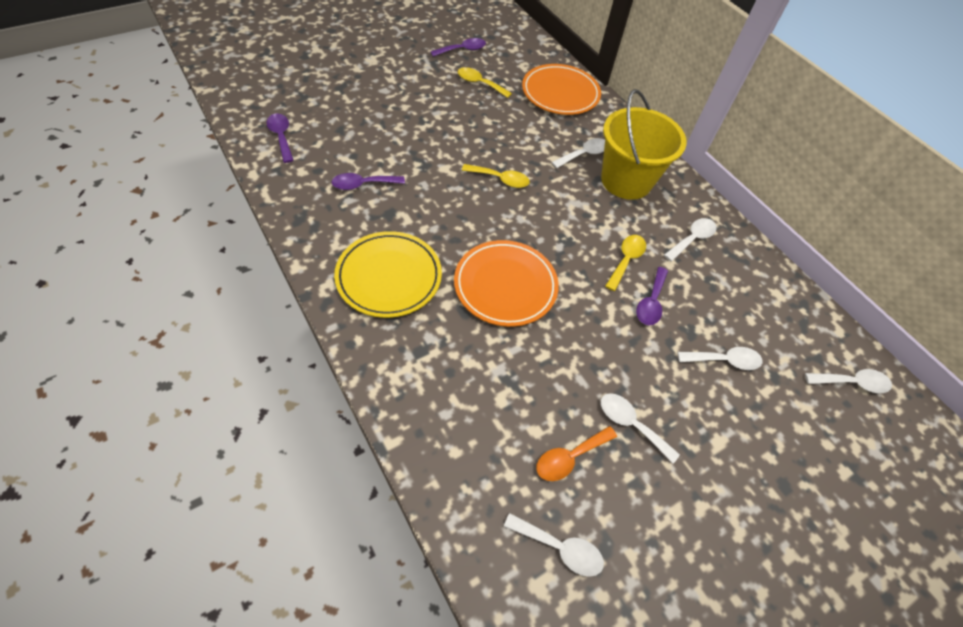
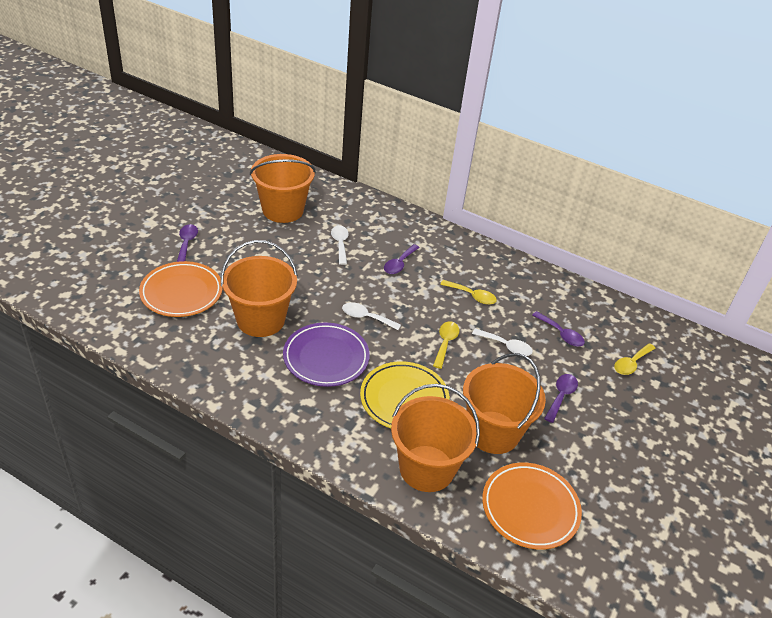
orange bucket: 0 -> 4
orange spoon: 1 -> 0
purple plate: 0 -> 1
white spoon: 6 -> 3
yellow bucket: 1 -> 0

